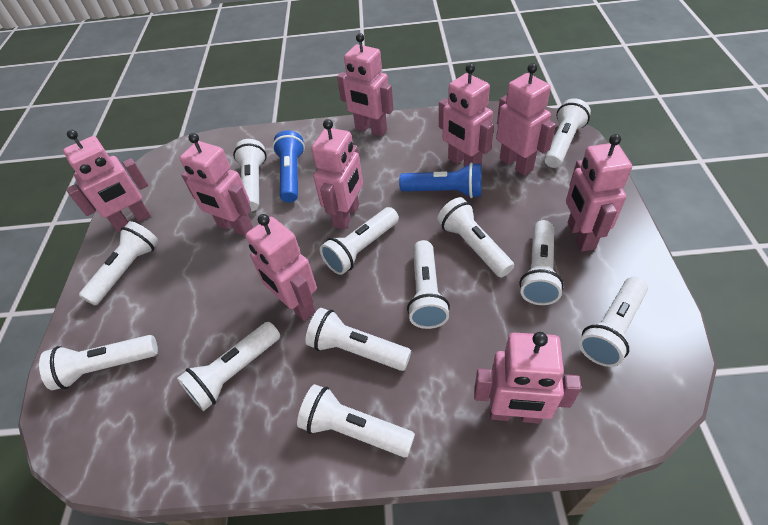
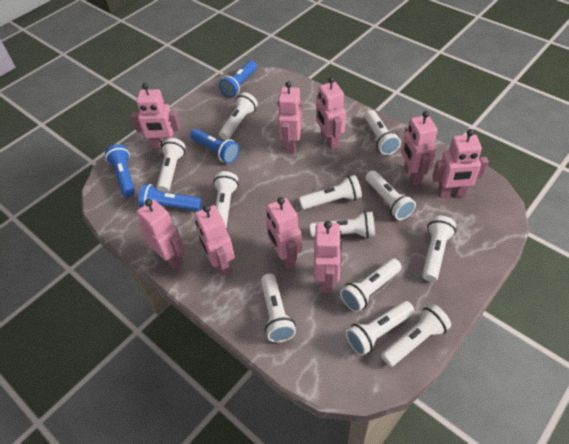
blue flashlight: 2 -> 4

